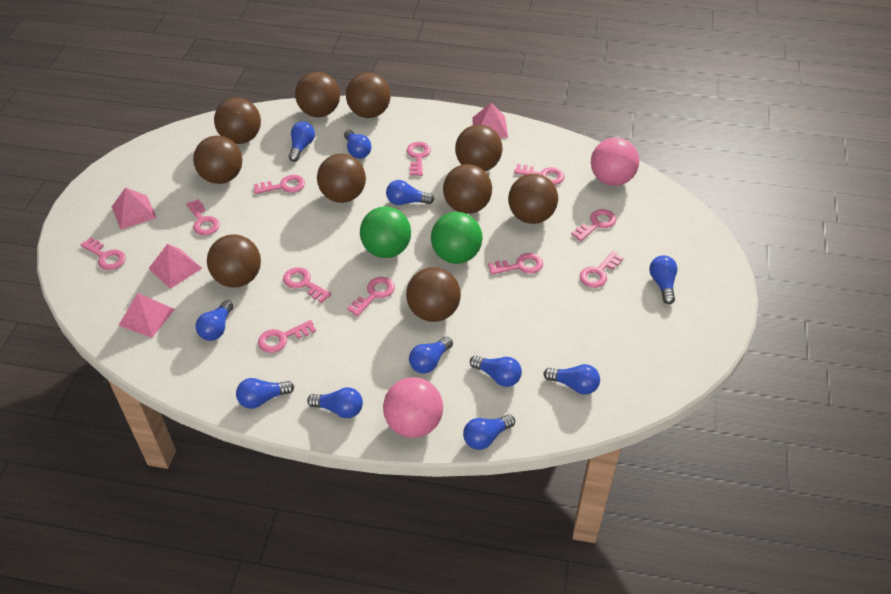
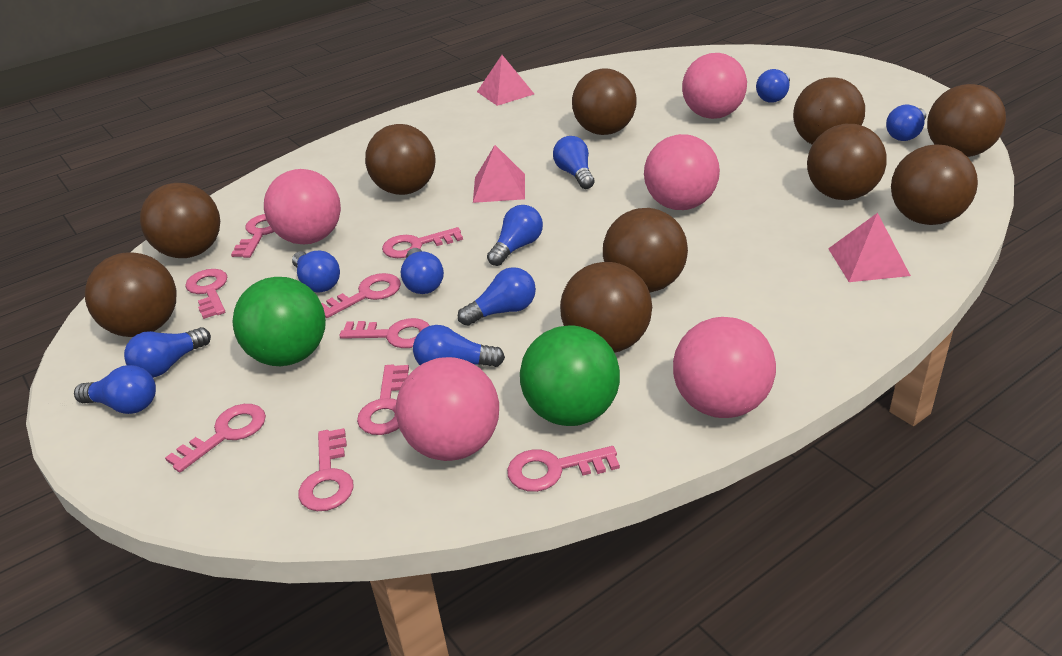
blue light bulb: 11 -> 10
pink ball: 2 -> 5
pink key: 11 -> 9
pink pyramid: 4 -> 3

